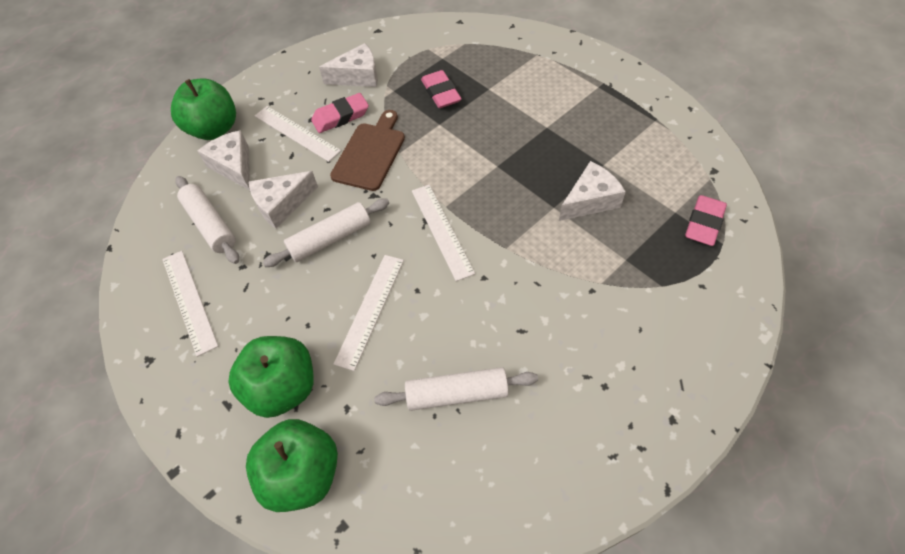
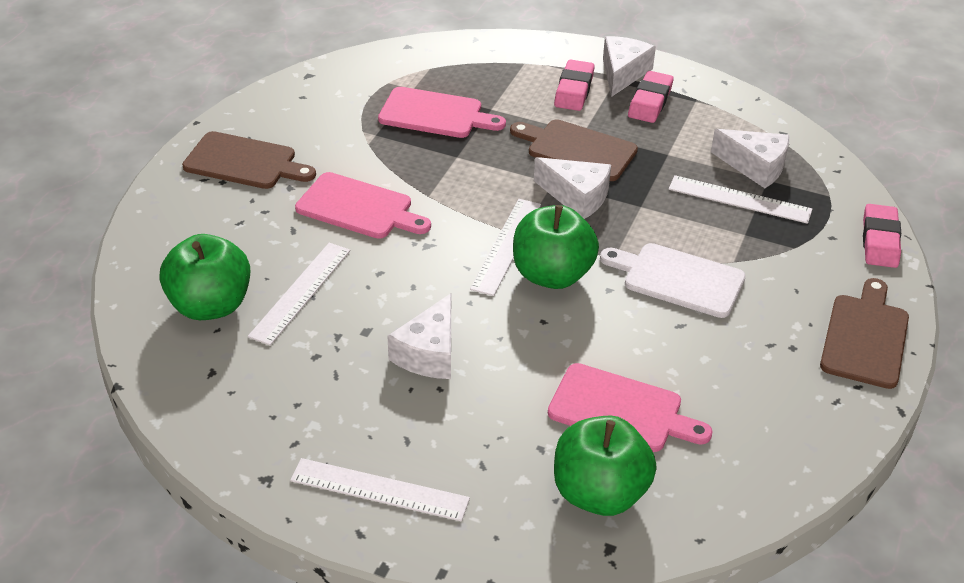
brown cutting board: 1 -> 3
pink cutting board: 0 -> 3
white cutting board: 0 -> 1
white rolling pin: 3 -> 0

